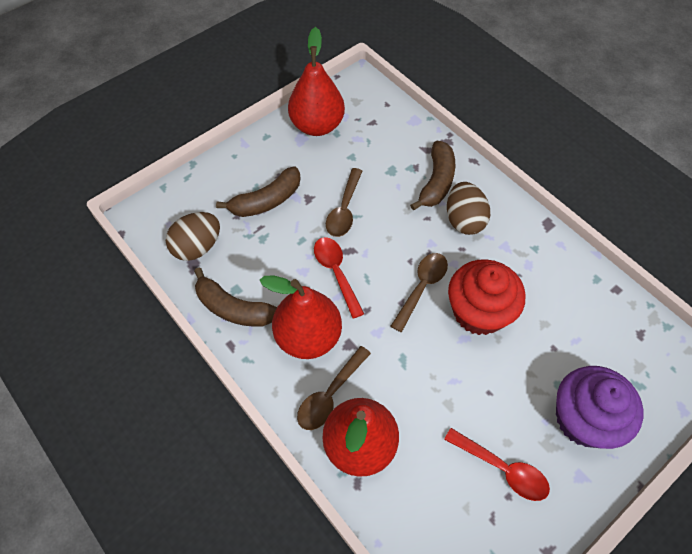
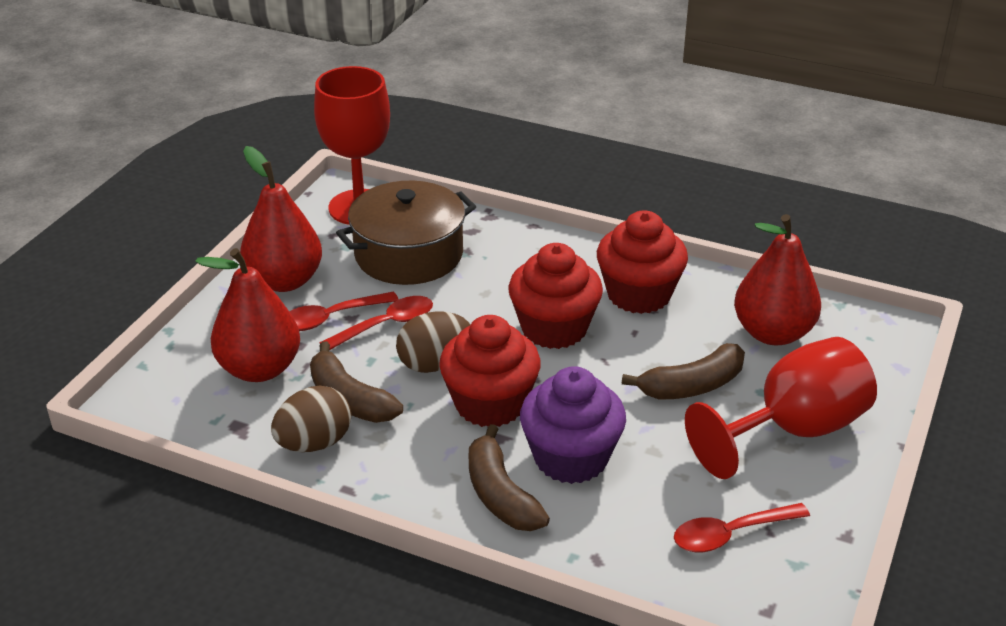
brown pot: 0 -> 1
brown spoon: 3 -> 0
red cupcake: 1 -> 3
red goblet: 0 -> 2
red spoon: 2 -> 3

